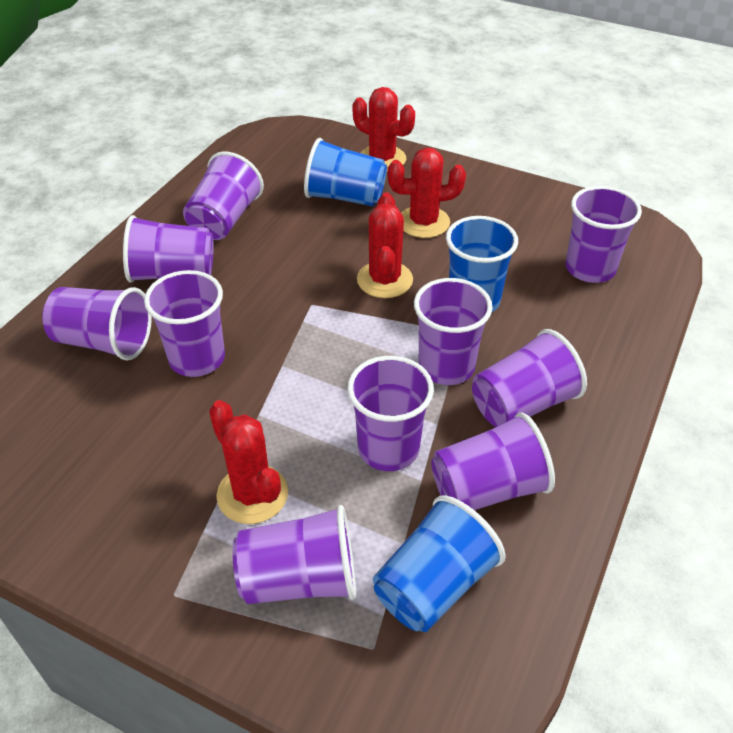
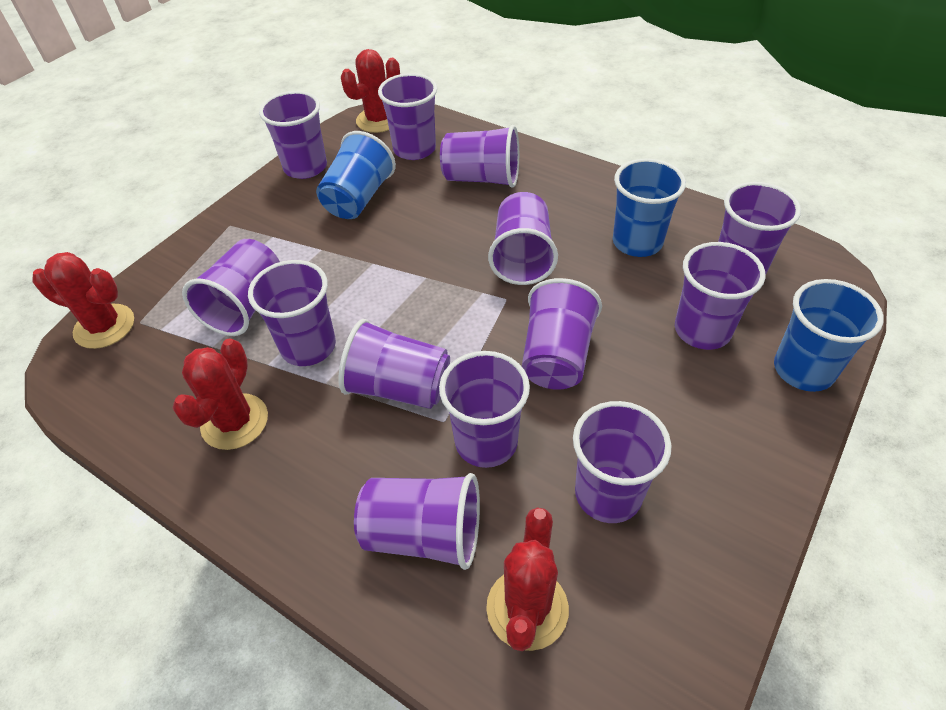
purple cup: 10 -> 13

